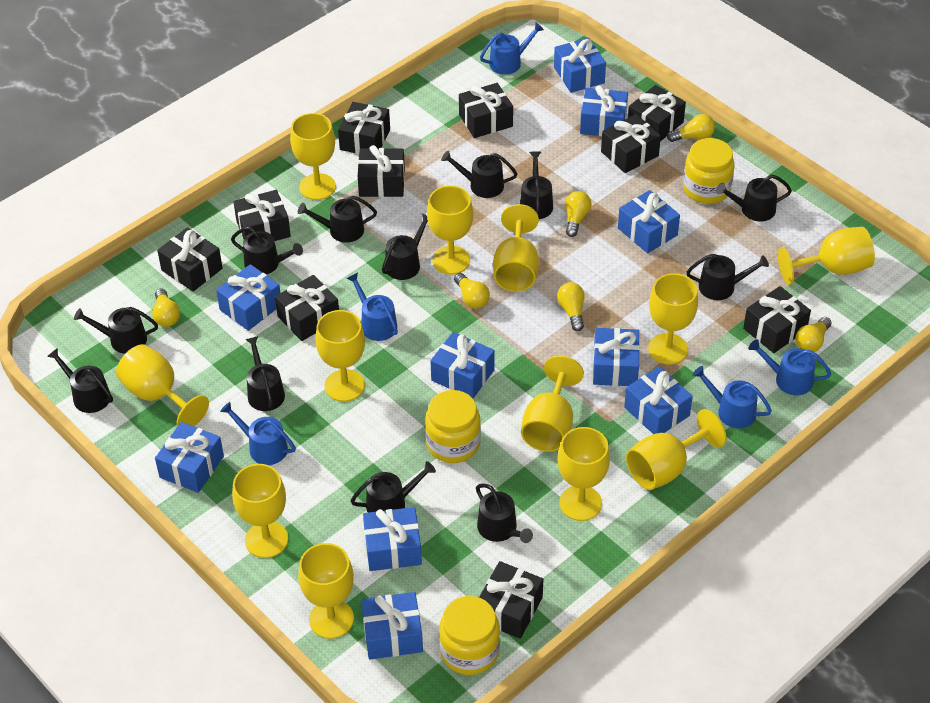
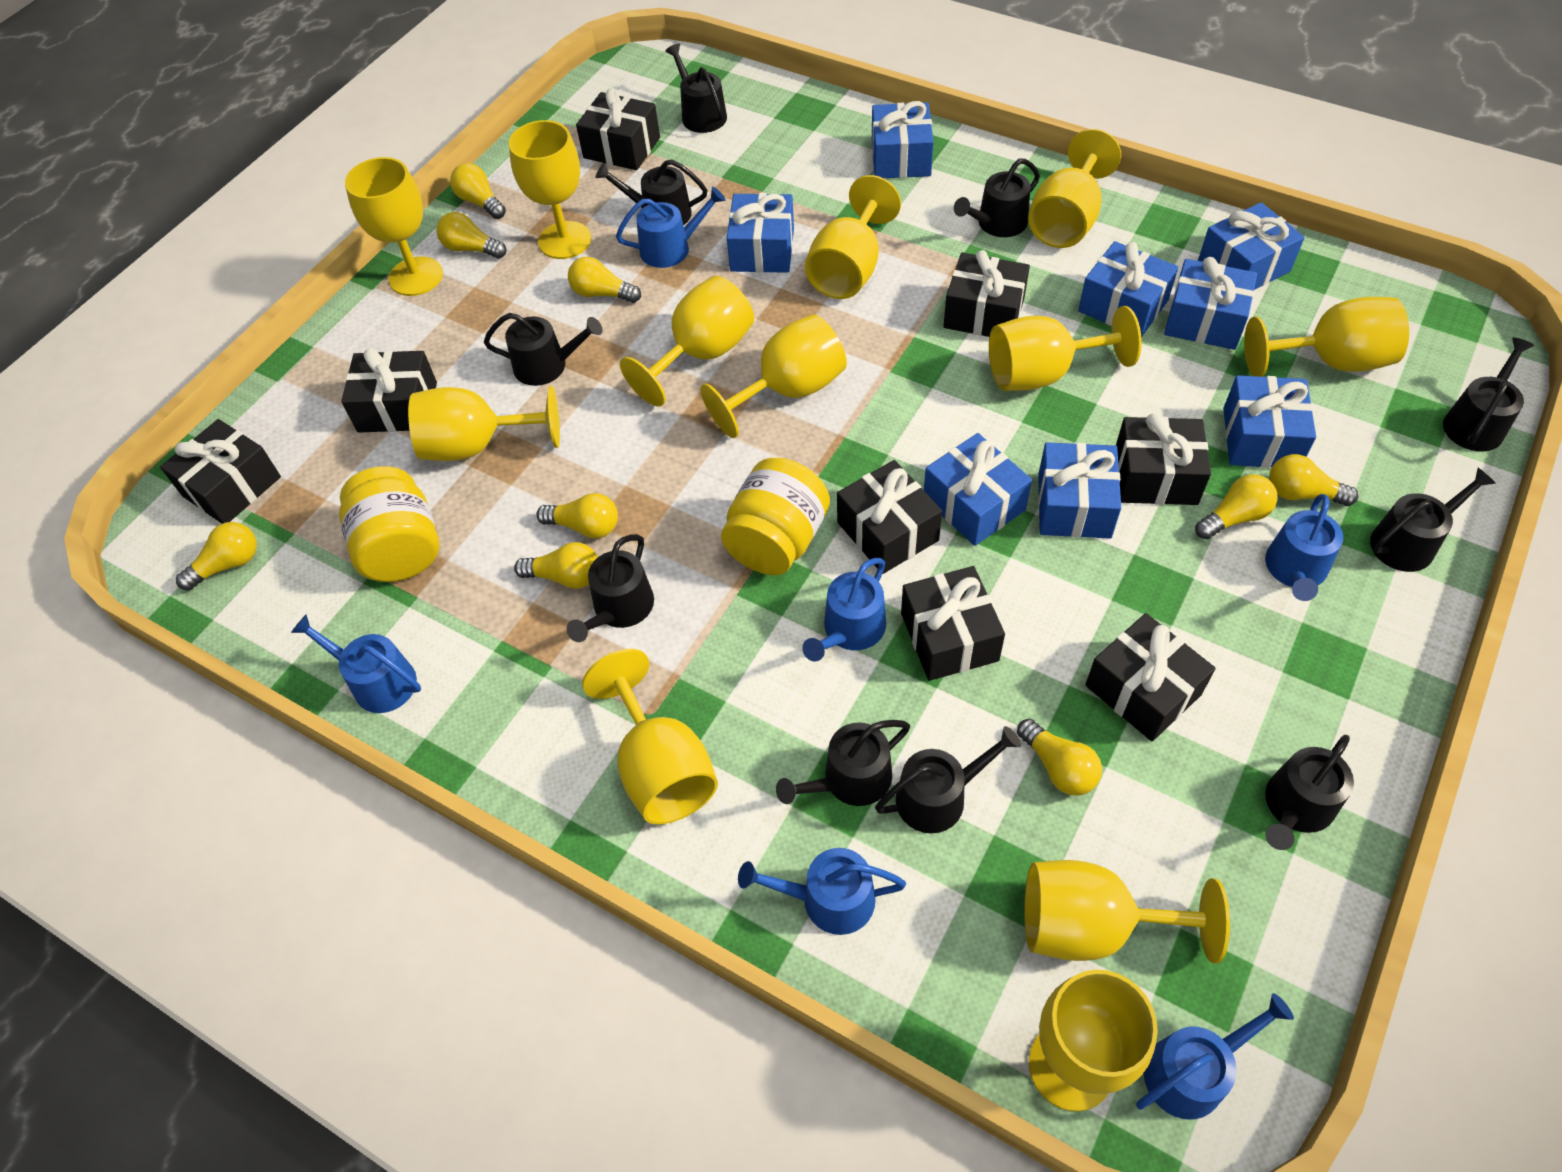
black gift: 10 -> 8
black watering can: 12 -> 10
blue gift: 10 -> 8
blue watering can: 5 -> 6
yellow jar: 3 -> 2
yellow light bulb: 6 -> 9

